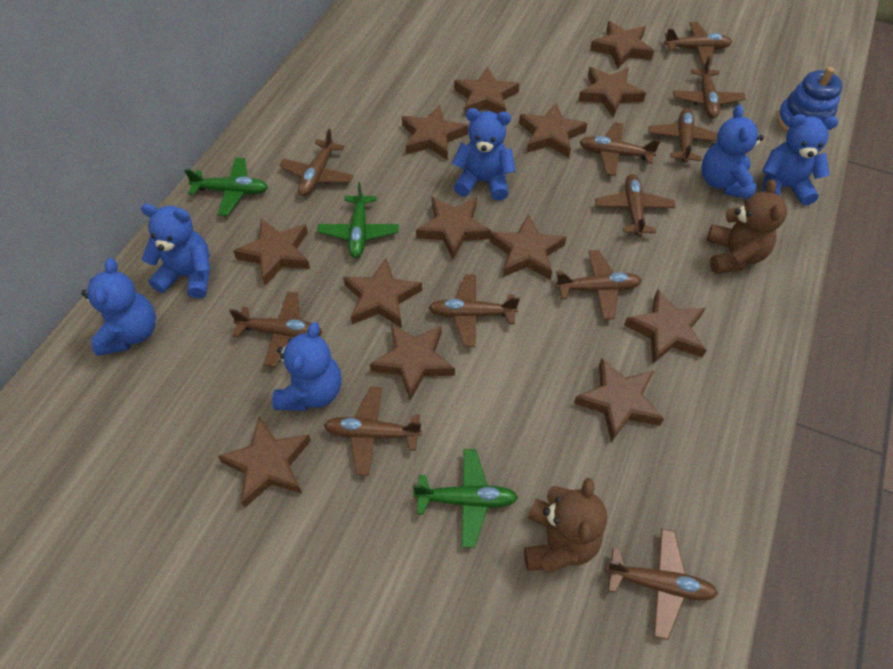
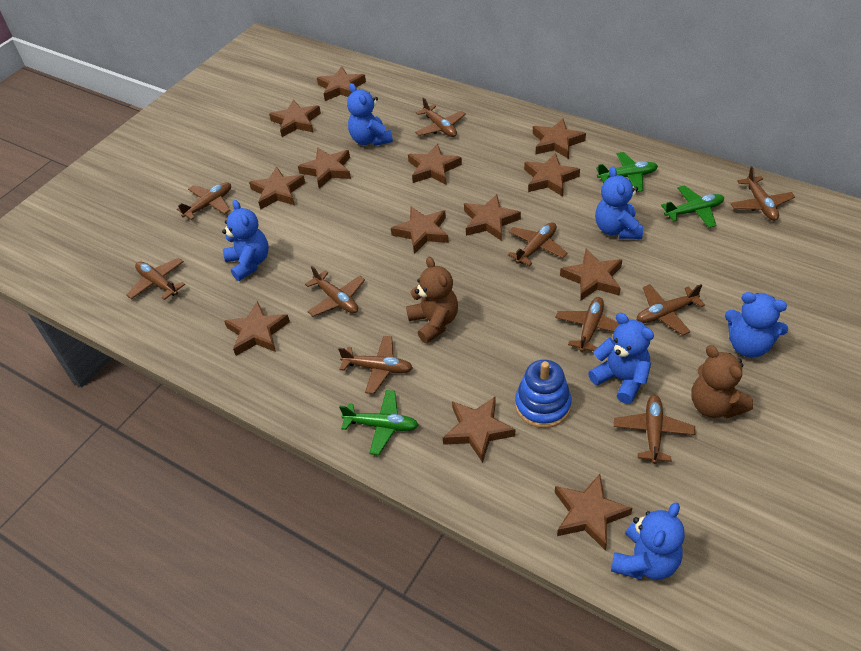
brown plane: 11 -> 10

